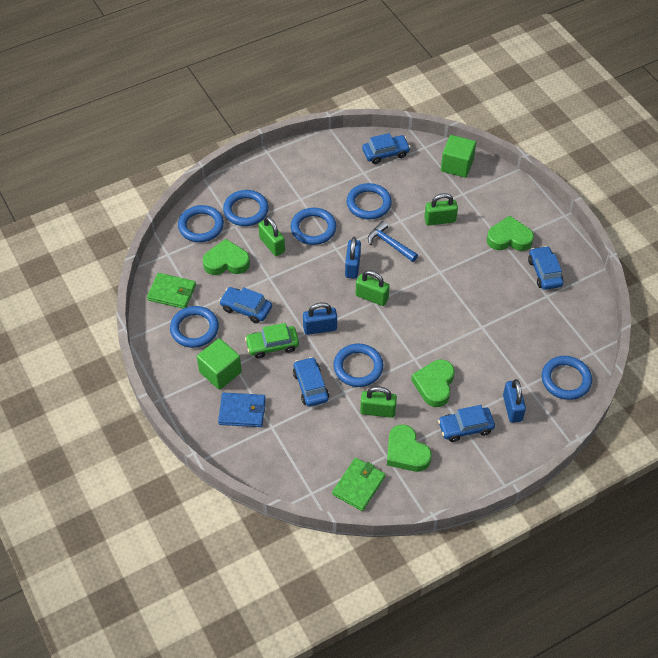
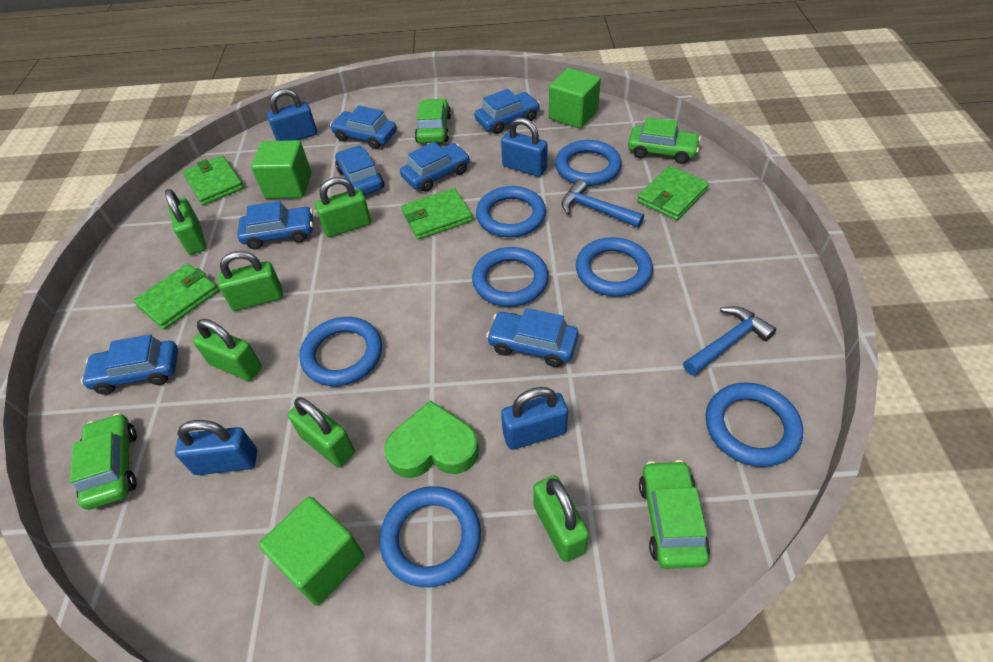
blue car: 5 -> 7
blue hammer: 1 -> 2
blue padlock: 3 -> 4
blue wallet: 1 -> 0
green car: 1 -> 4
green cube: 2 -> 3
green heart: 4 -> 1
green padlock: 4 -> 6
green wallet: 2 -> 4

